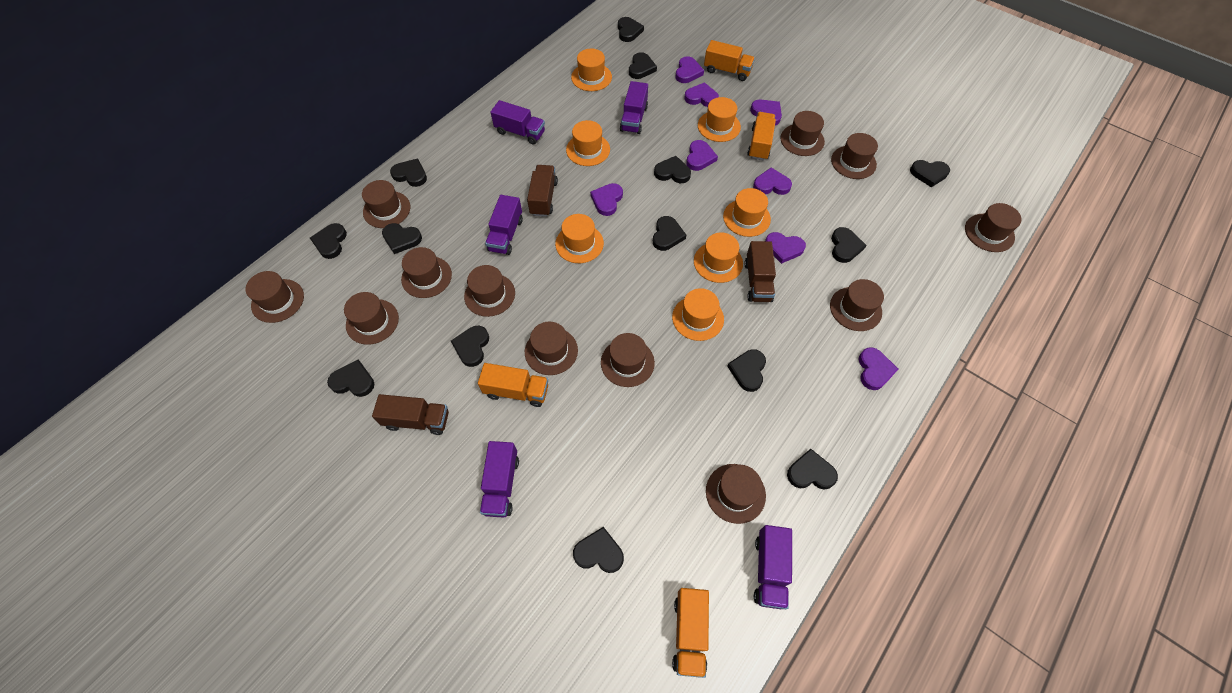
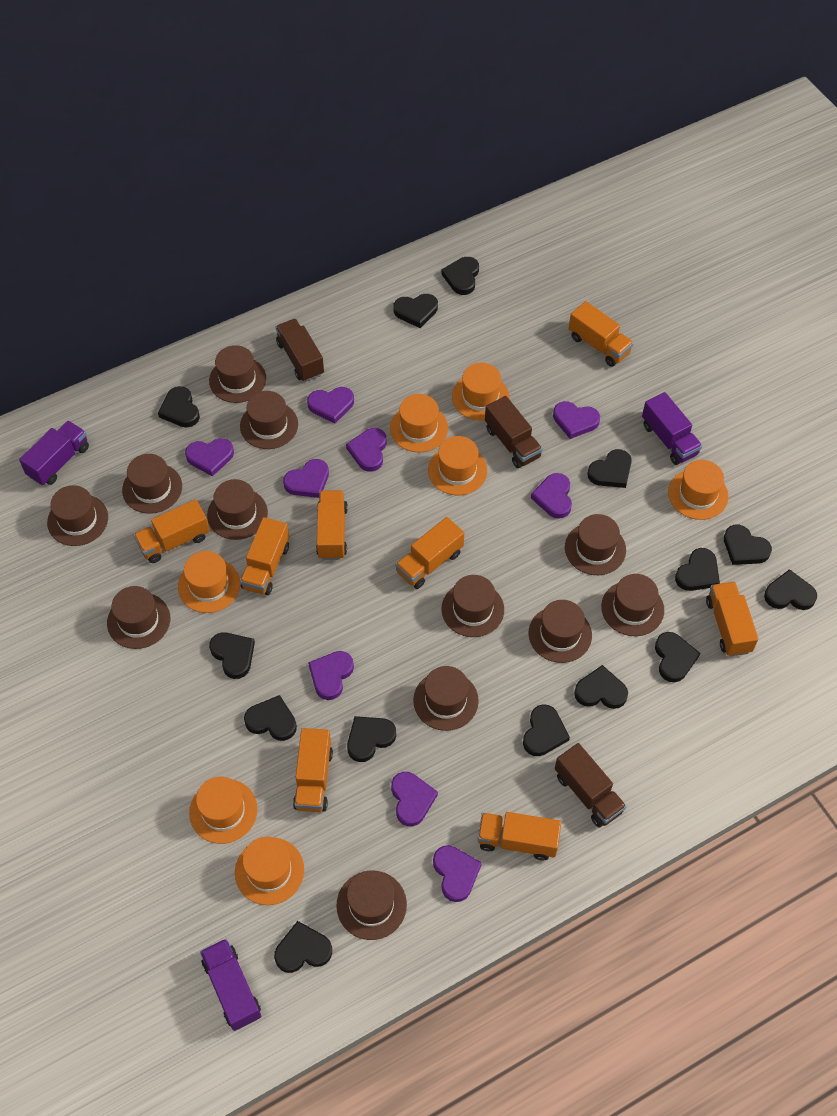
orange truck: 4 -> 8
purple heart: 8 -> 9
purple truck: 5 -> 3

